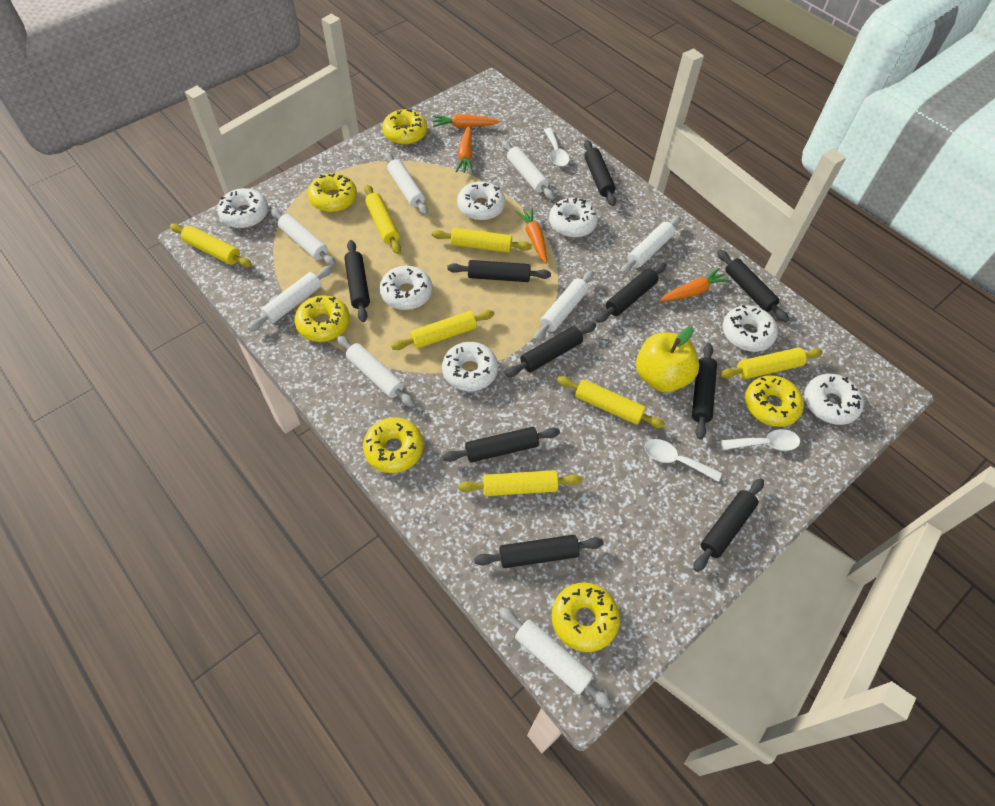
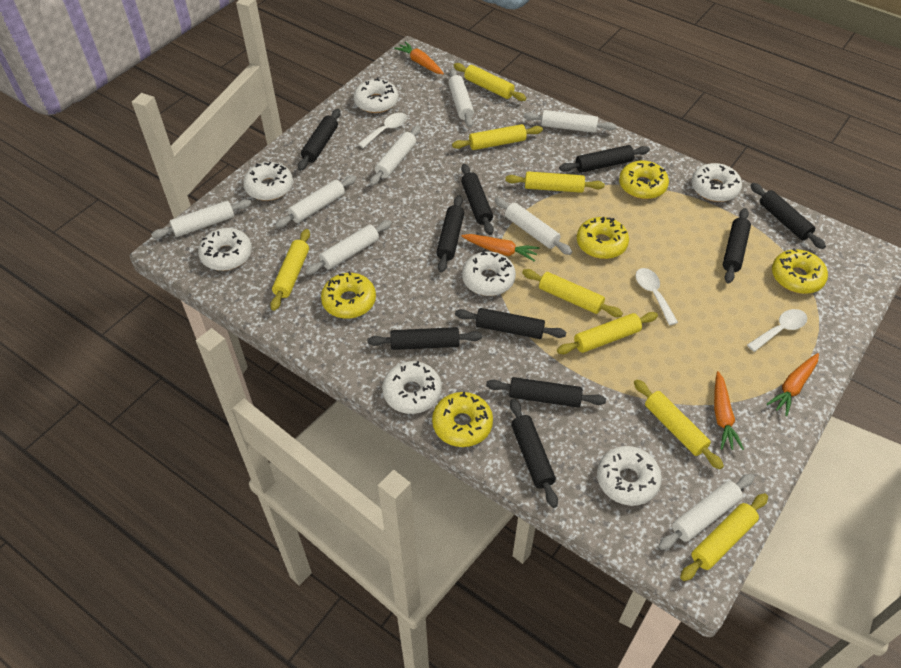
yellow apple: 1 -> 0
yellow donut: 6 -> 5
yellow rolling pin: 7 -> 8

